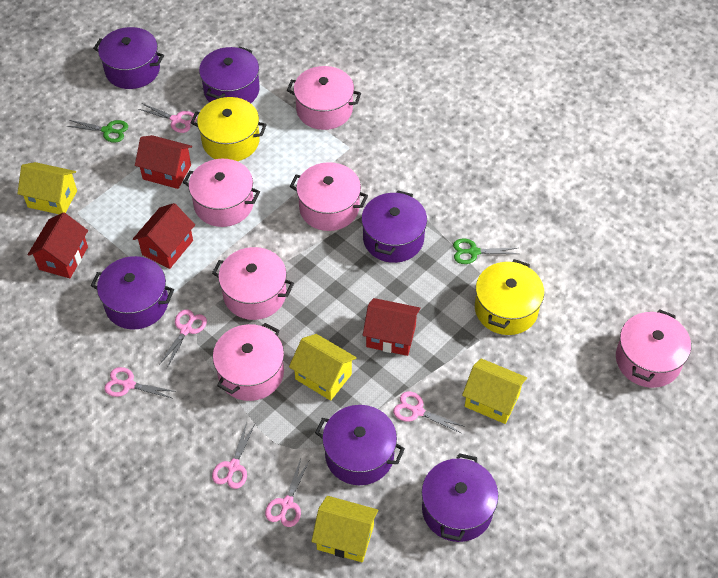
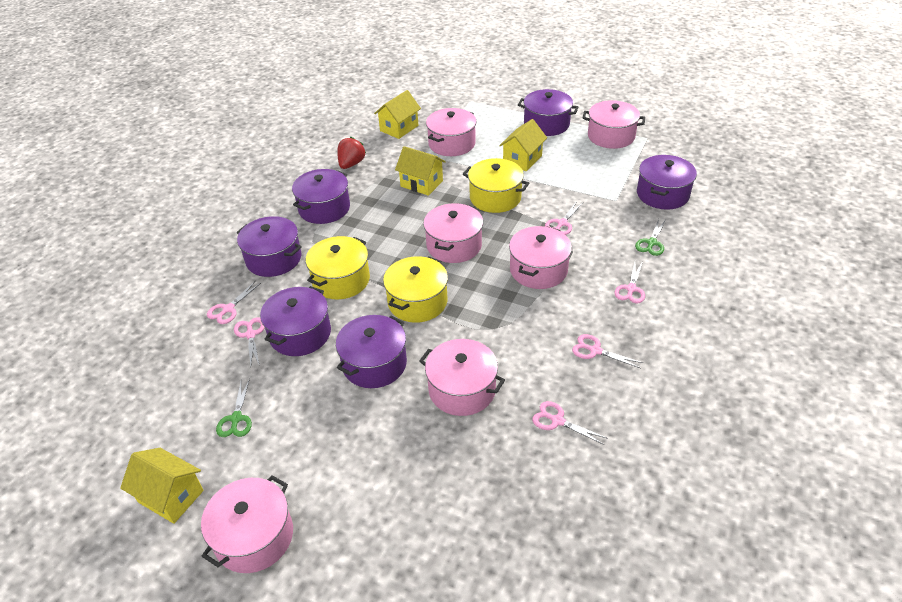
red house: 4 -> 0
red strawberry: 0 -> 1
yellow pot: 2 -> 3

